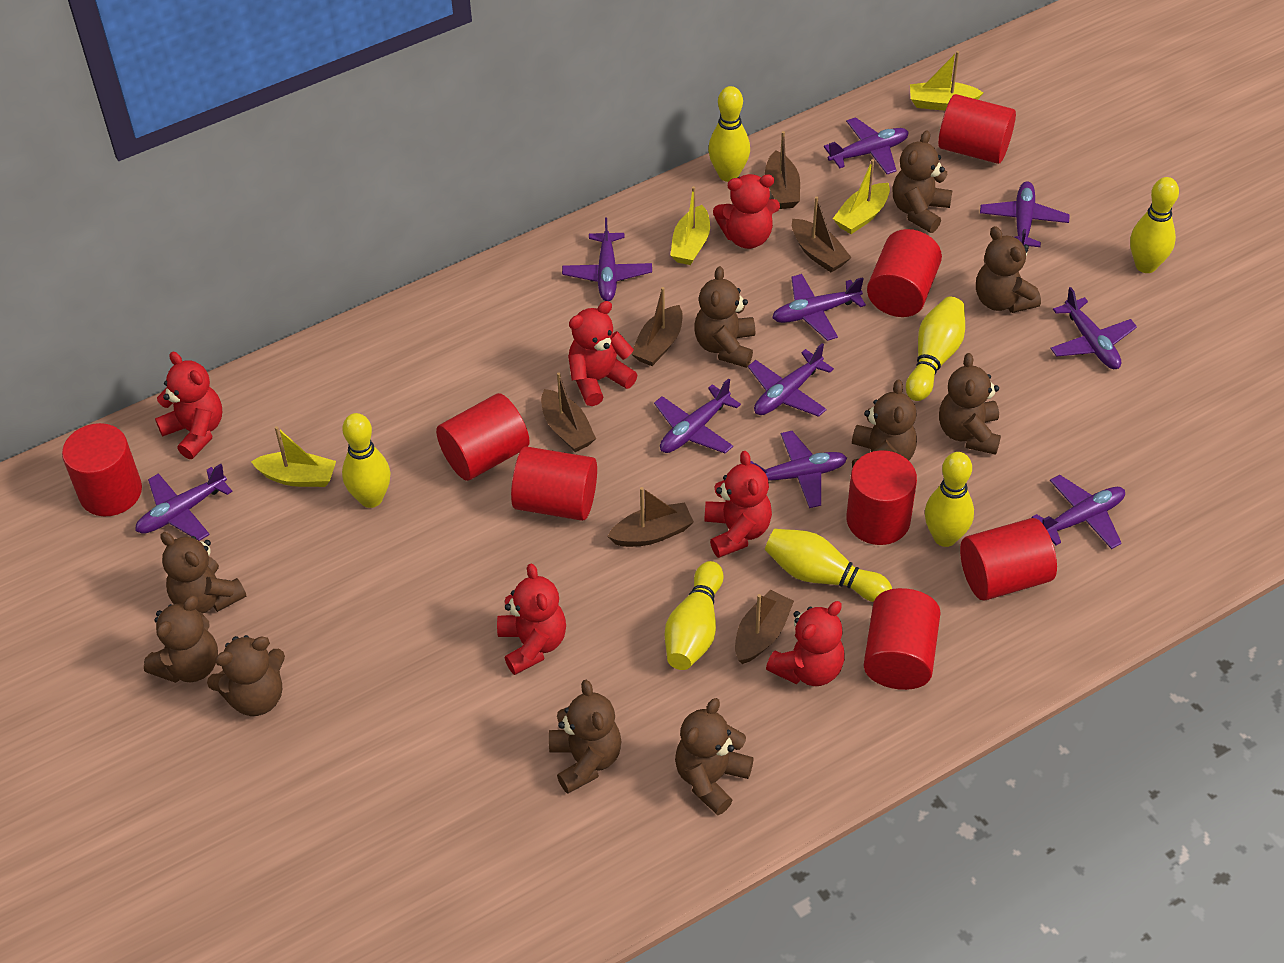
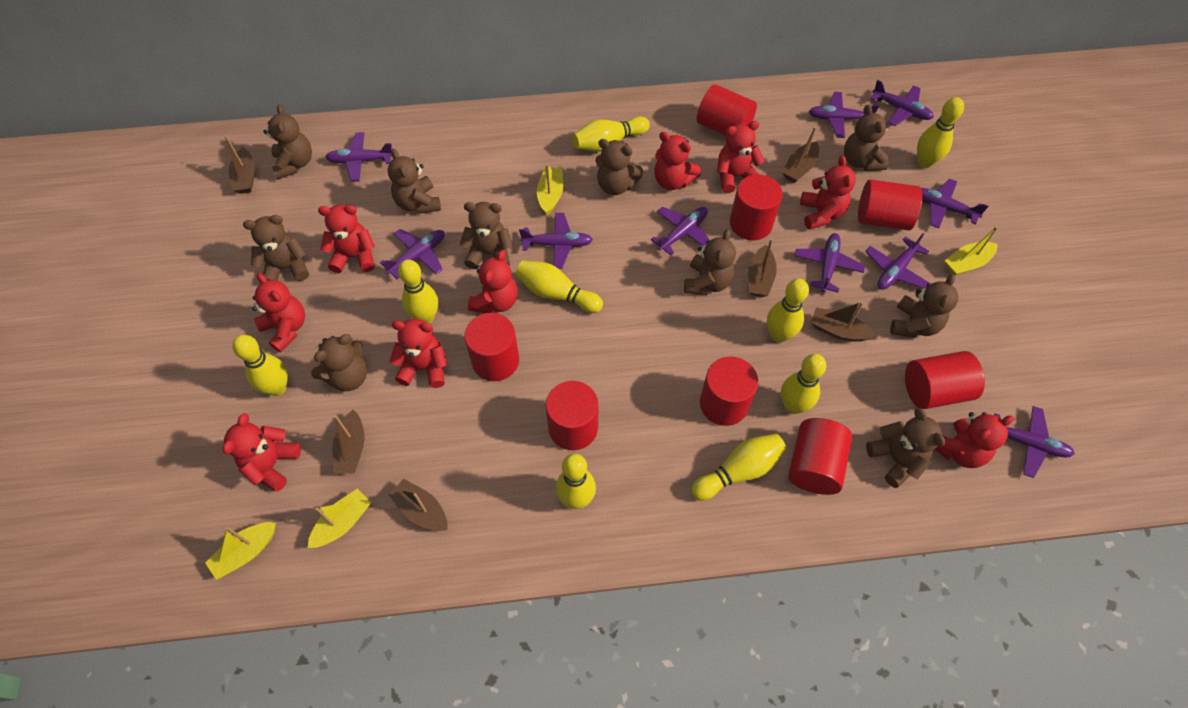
red teddy bear: 6 -> 9
yellow bowling pin: 7 -> 9

